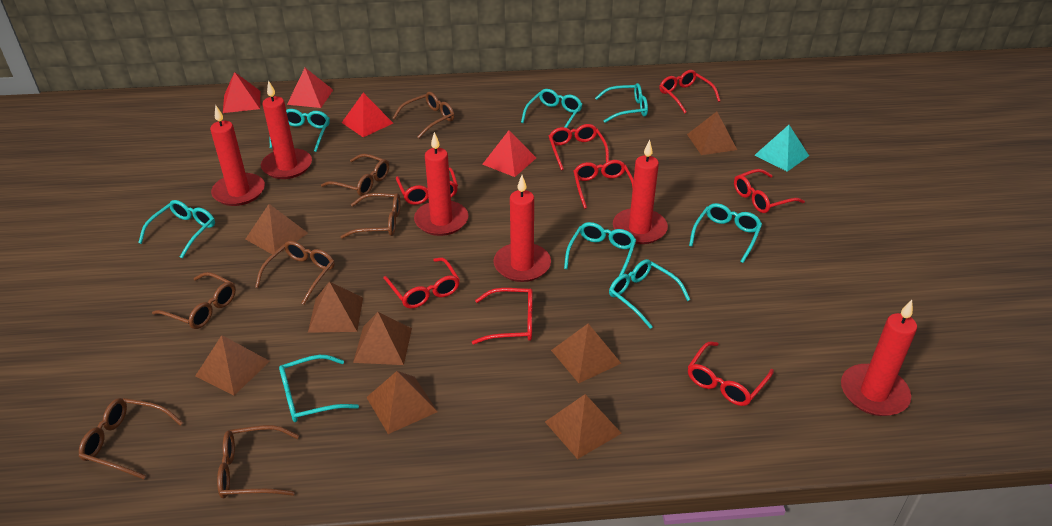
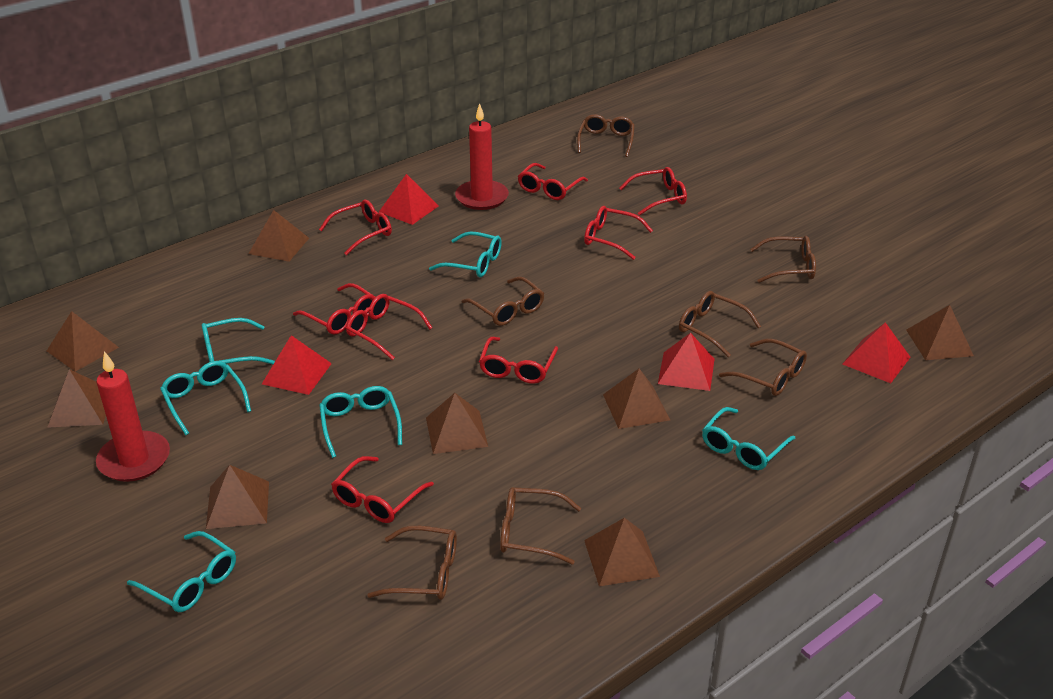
red candle: 6 -> 2
turquoise glasses: 8 -> 6
turquoise pyramid: 1 -> 0

